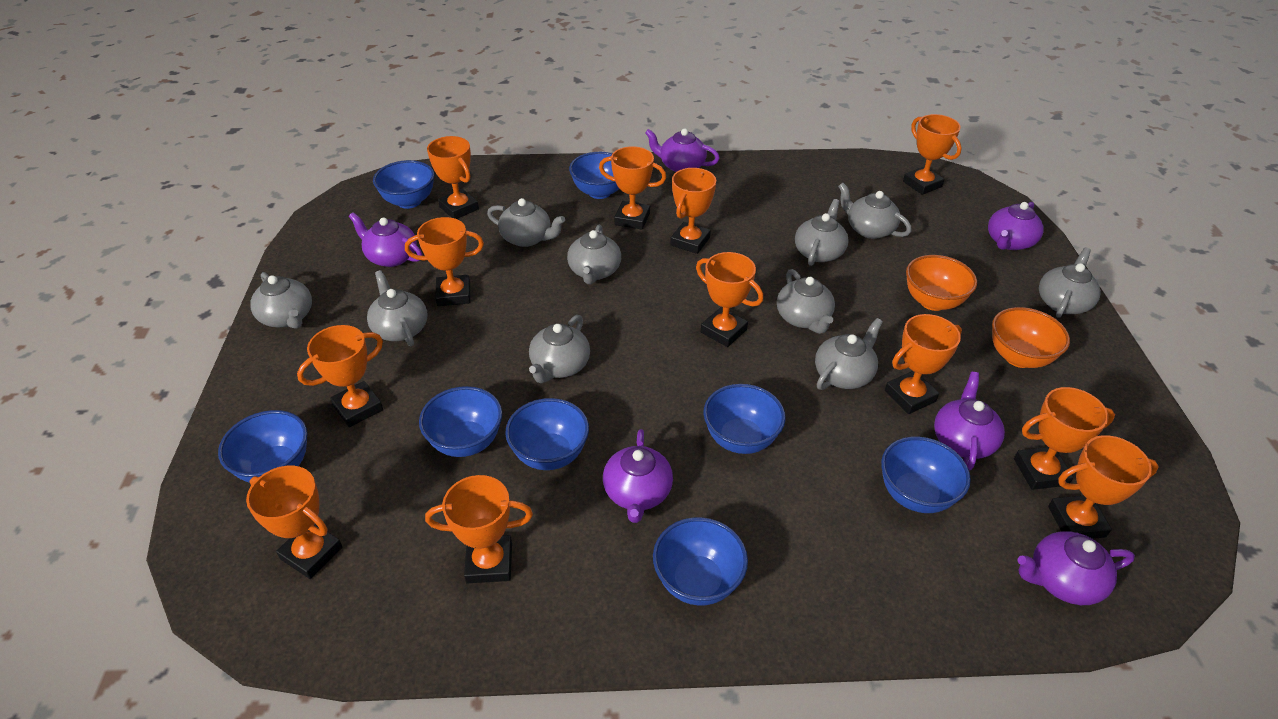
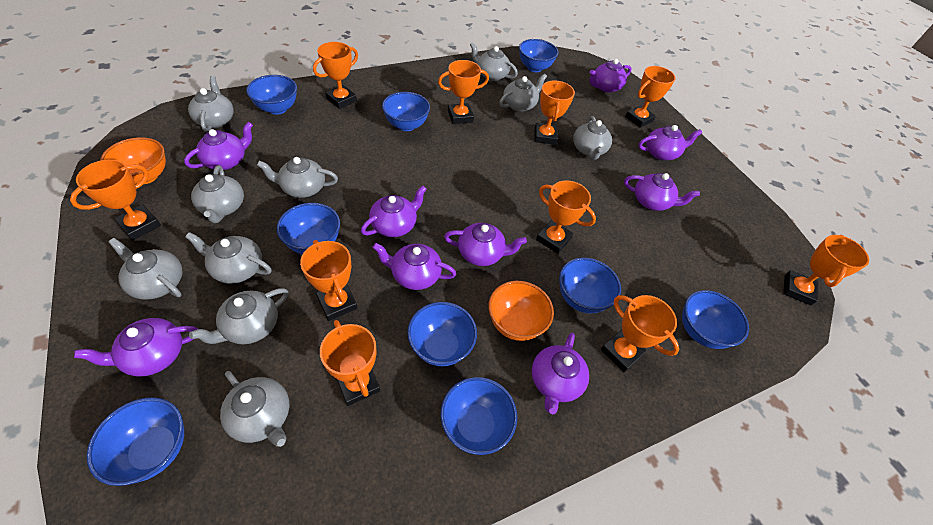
blue bowl: 8 -> 9
orange trophy: 12 -> 10
purple teapot: 6 -> 9

